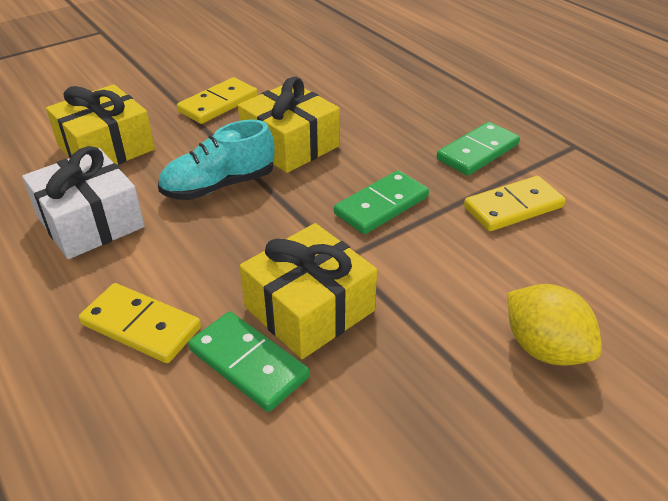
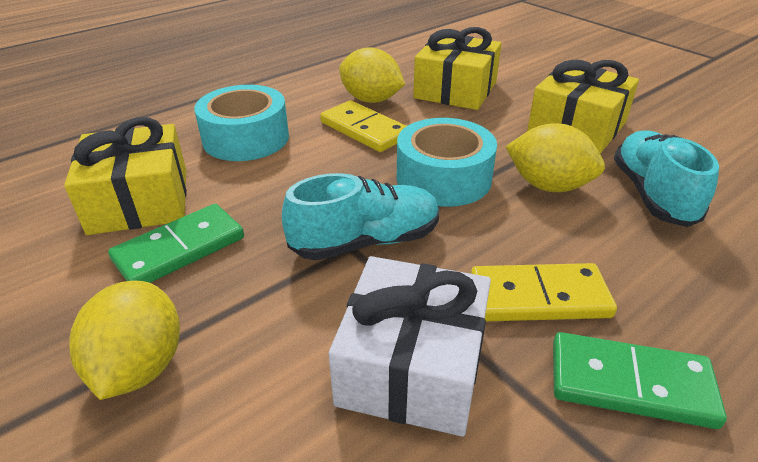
green domino: 3 -> 2
turquoise shoe: 1 -> 2
turquoise tape: 0 -> 2
yellow domino: 3 -> 2
yellow lemon: 1 -> 3

